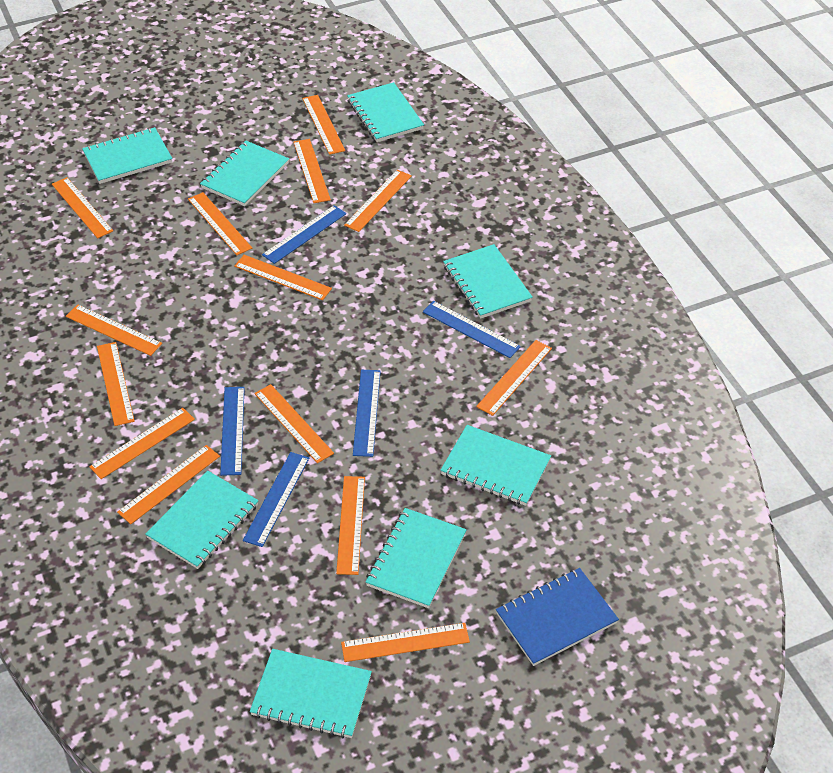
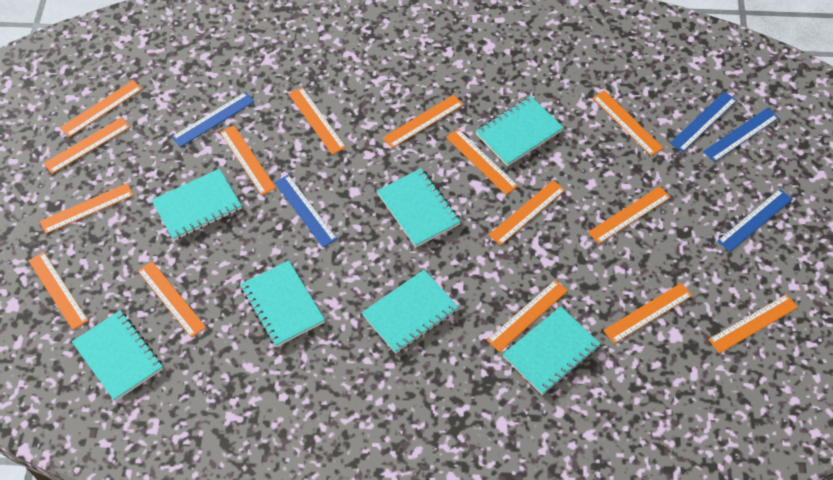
blue notebook: 1 -> 0
orange ruler: 14 -> 15
turquoise notebook: 8 -> 7

